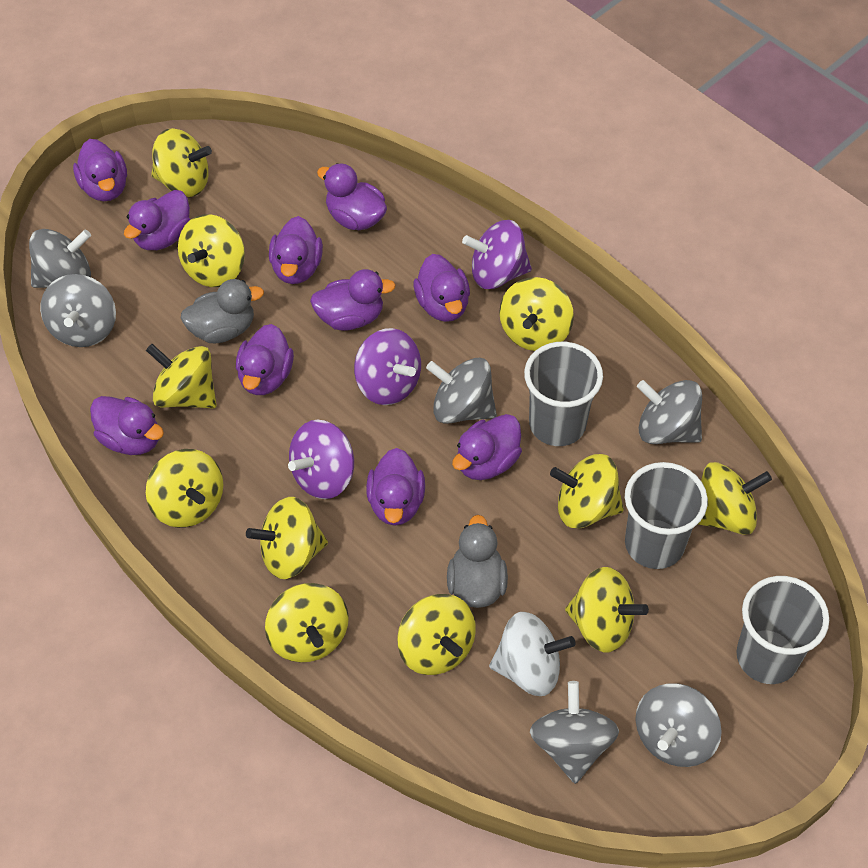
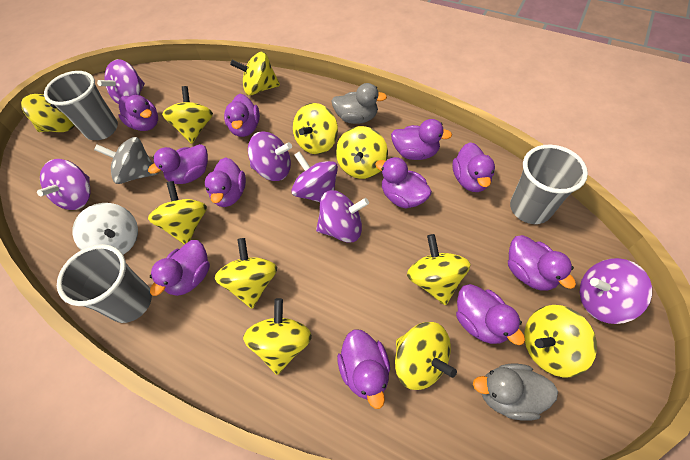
grey spinning top: 6 -> 1
purple duck: 10 -> 11
purple spinning top: 3 -> 6

